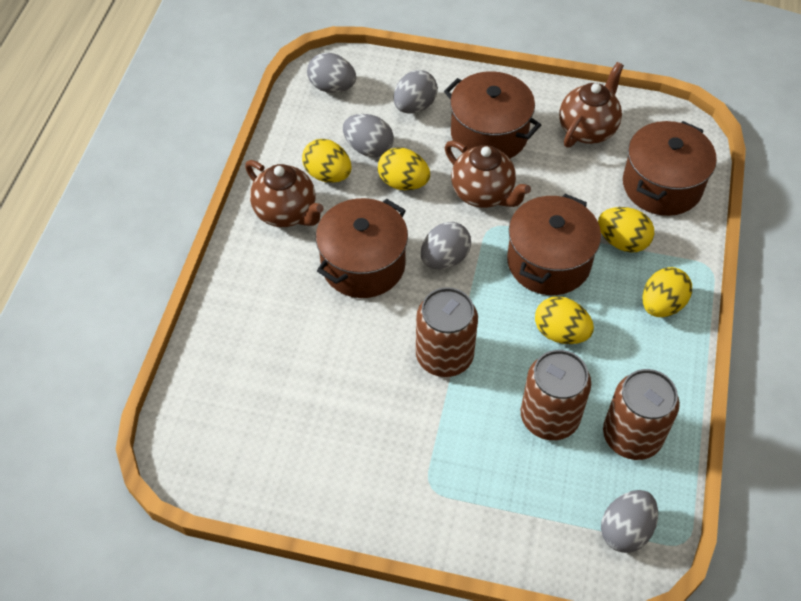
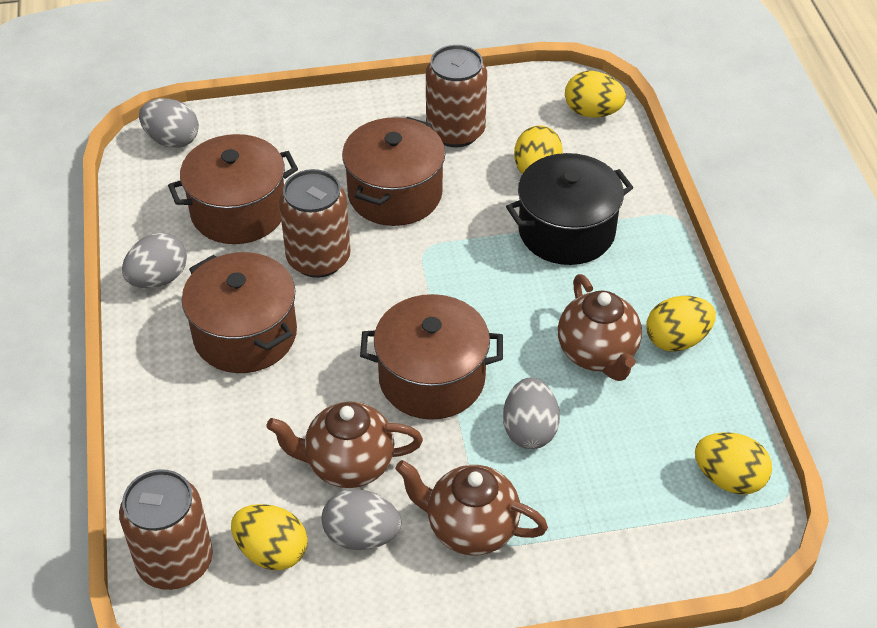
black pot: 0 -> 1
grey egg: 5 -> 4

